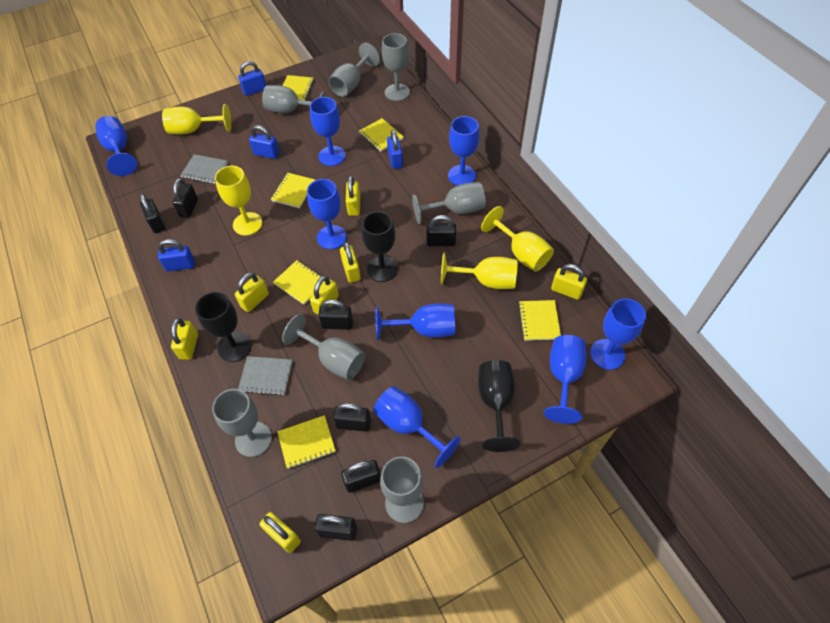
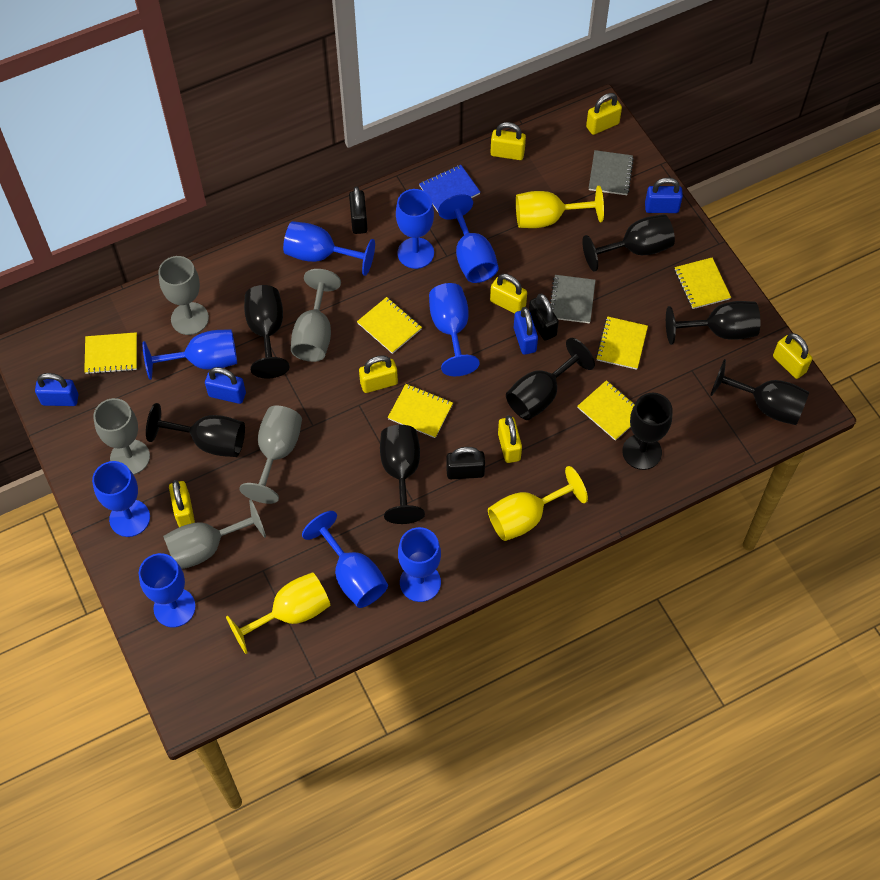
black goblet: 3 -> 8
black padlock: 7 -> 3
blue goblet: 8 -> 9
blue notebook: 0 -> 1
grey goblet: 7 -> 5
yellow goblet: 4 -> 3

